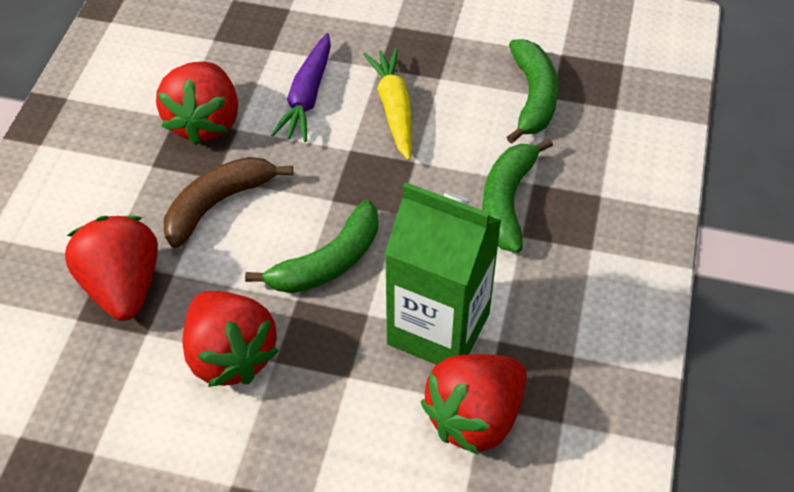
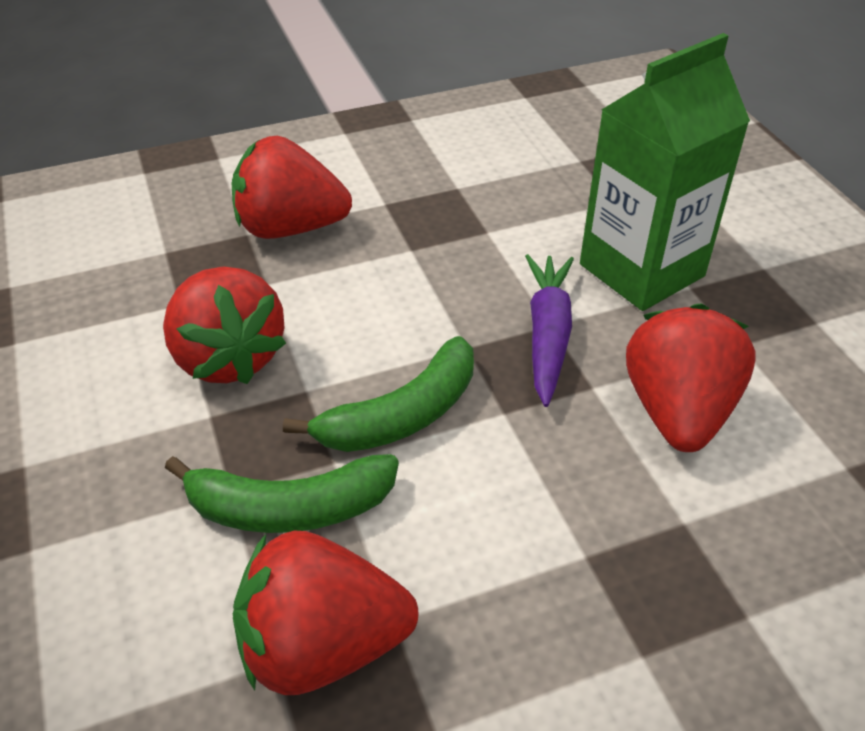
brown banana: 1 -> 0
green banana: 3 -> 2
yellow carrot: 1 -> 0

